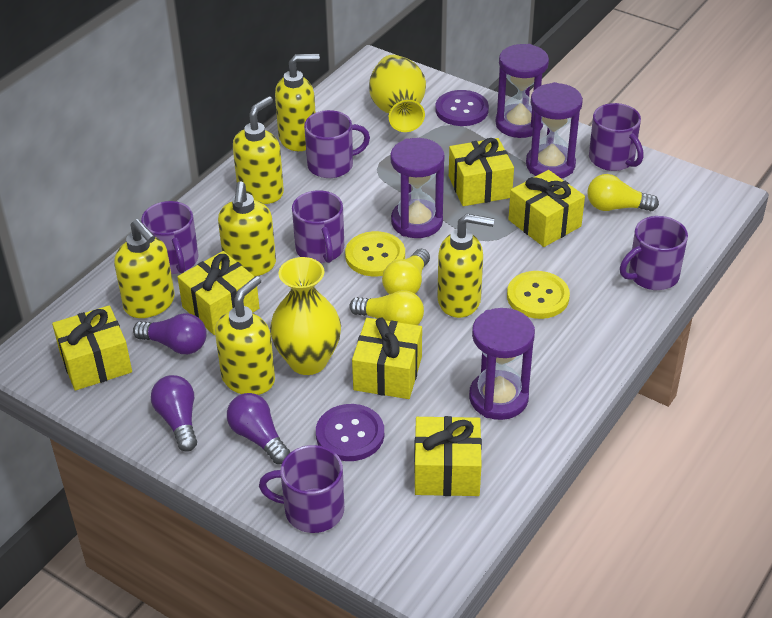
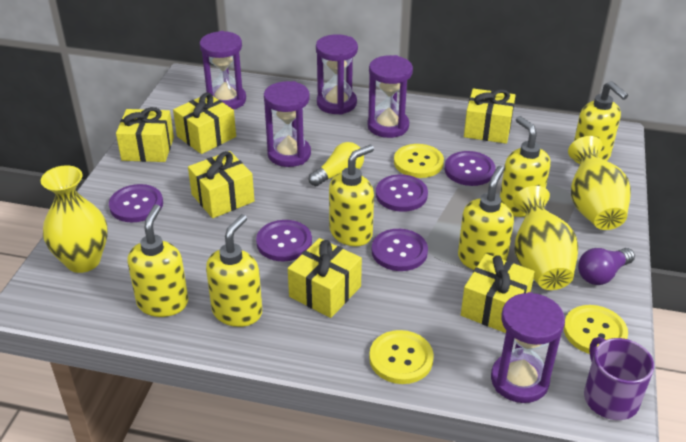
purple button: 2 -> 5
purple hourglass: 4 -> 5
purple light bulb: 3 -> 1
purple mug: 6 -> 1
yellow button: 2 -> 3
yellow light bulb: 3 -> 1
yellow vase: 2 -> 3

